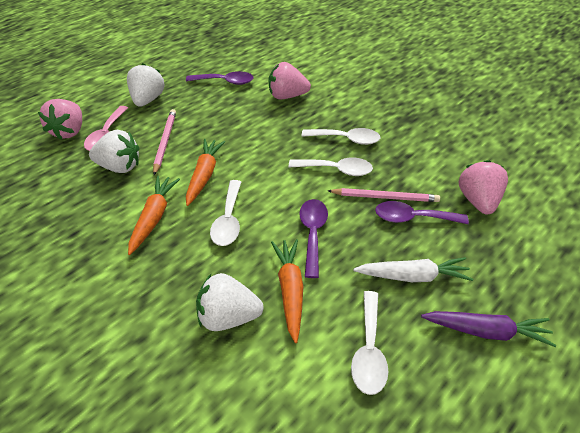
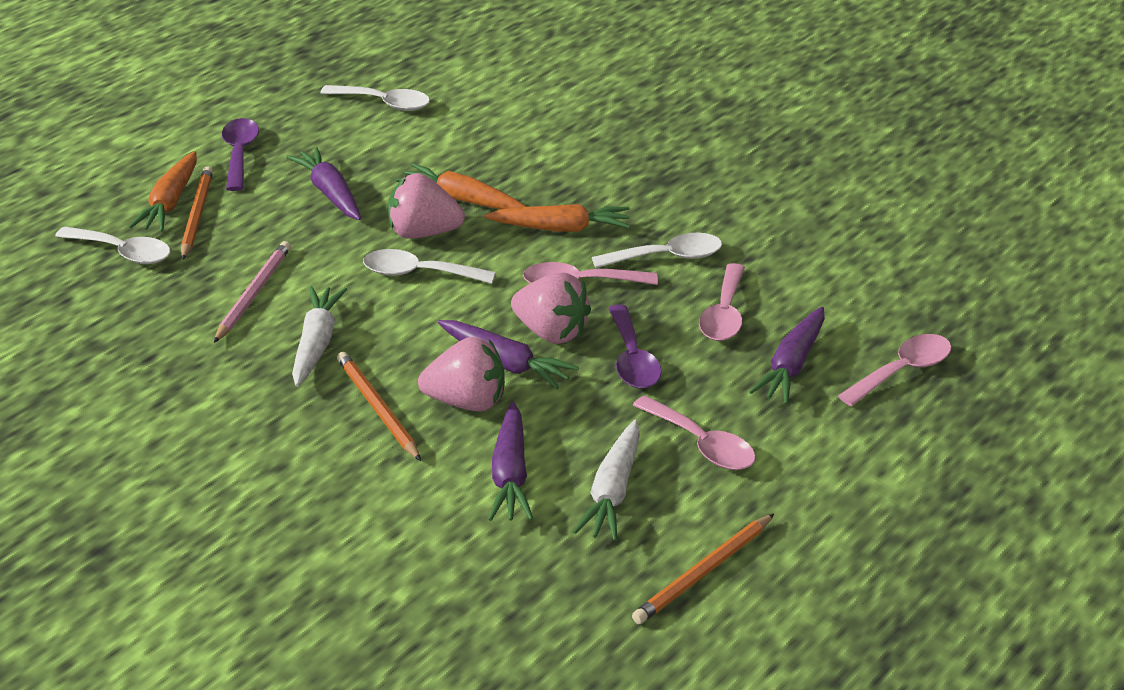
orange pencil: 0 -> 3
pink pencil: 2 -> 1
pink spoon: 1 -> 4
purple carrot: 1 -> 4
purple spoon: 3 -> 2
white carrot: 1 -> 2
white strawberry: 3 -> 0

